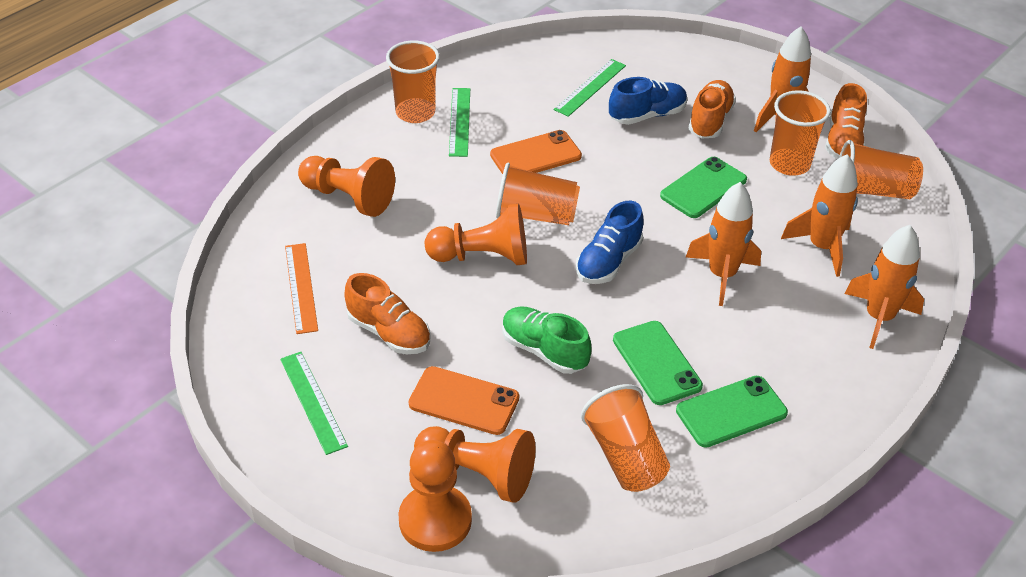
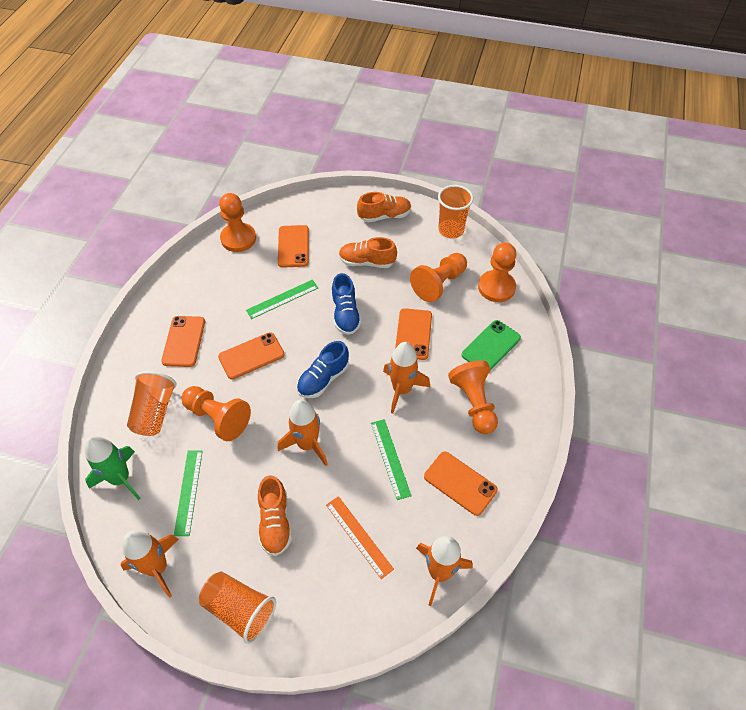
green phone: 3 -> 1
green rocket: 0 -> 1
green shoe: 1 -> 0
orange cup: 5 -> 3
orange pawn: 4 -> 5
orange phone: 2 -> 5

